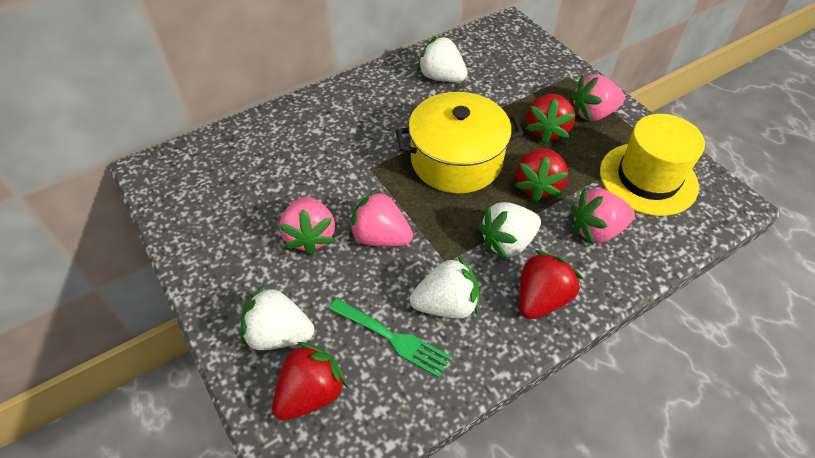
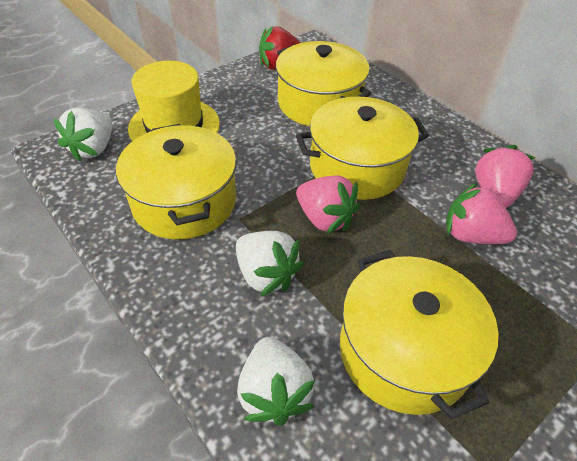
green fork: 1 -> 0
pink strawberry: 4 -> 3
red strawberry: 4 -> 1
white strawberry: 4 -> 3
yellow pot: 1 -> 4

